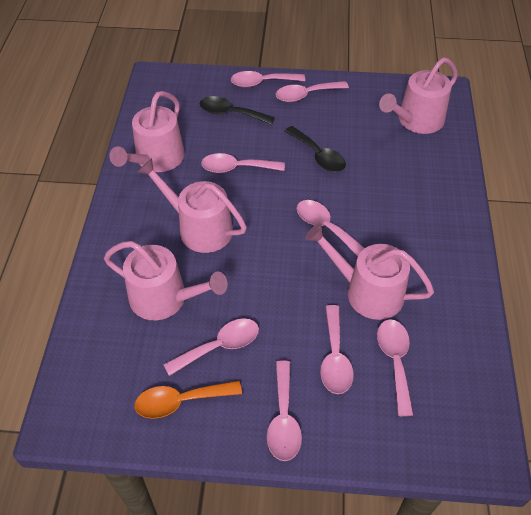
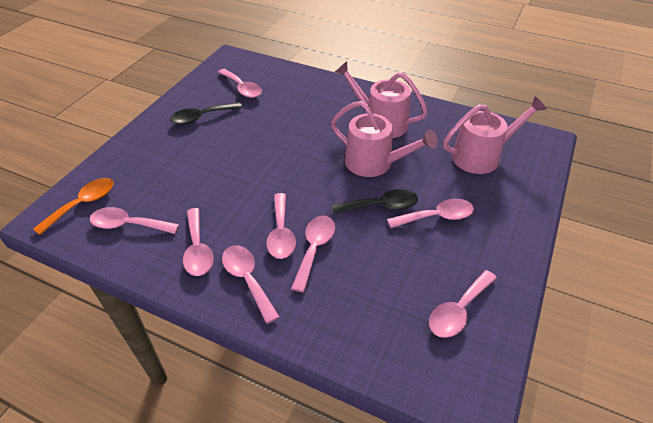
pink watering can: 5 -> 3

